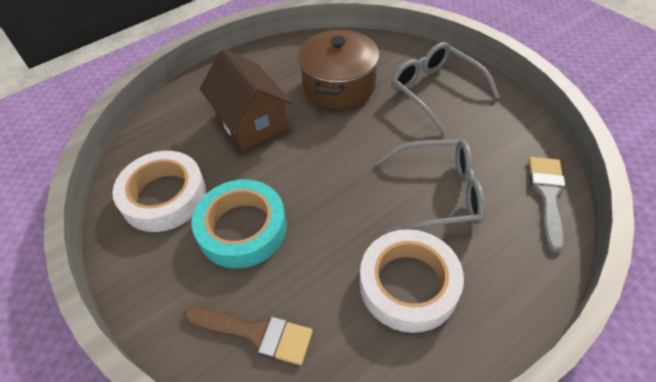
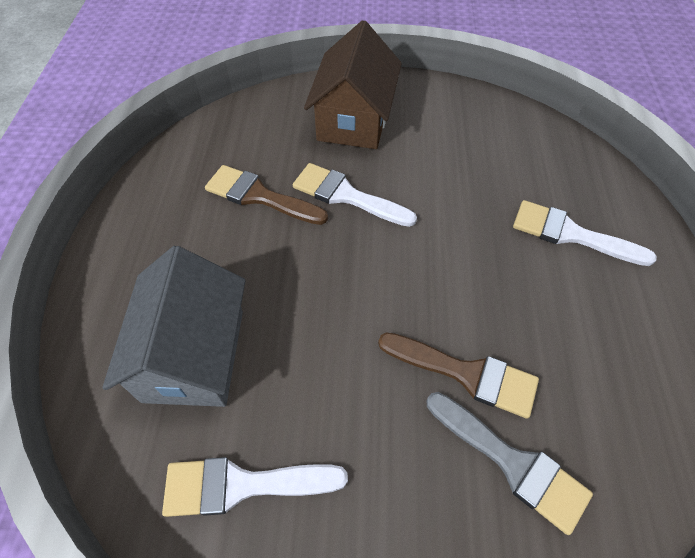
brown brush: 1 -> 2
brown pot: 1 -> 0
grey glasses: 2 -> 0
grey house: 0 -> 1
turquoise tape: 1 -> 0
white brush: 0 -> 3
white tape: 2 -> 0

